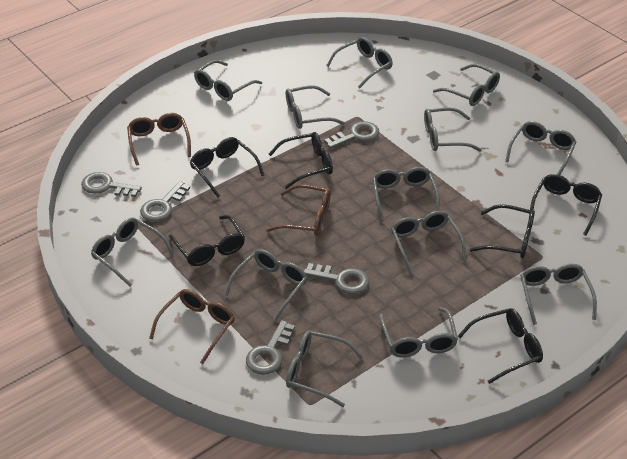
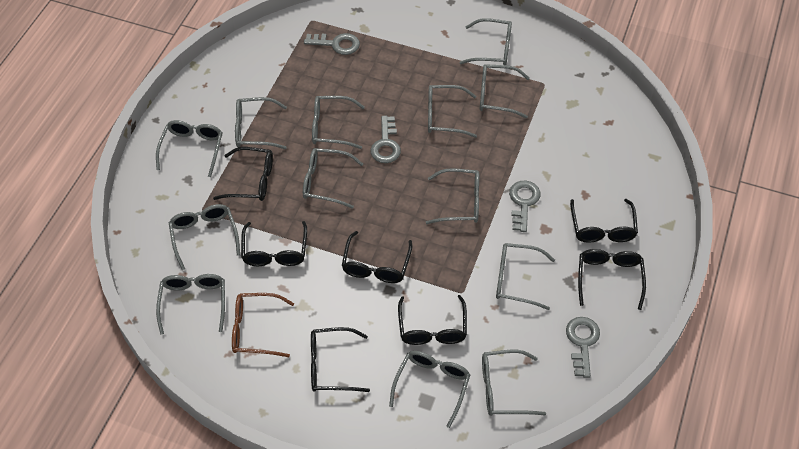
black glasses: 6 -> 7
brown glasses: 3 -> 1
grey key: 5 -> 4

